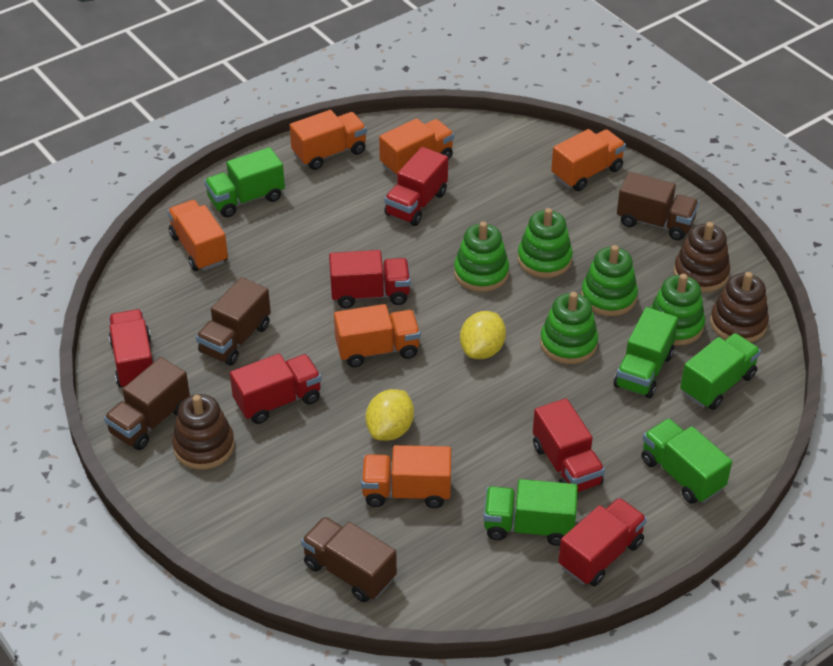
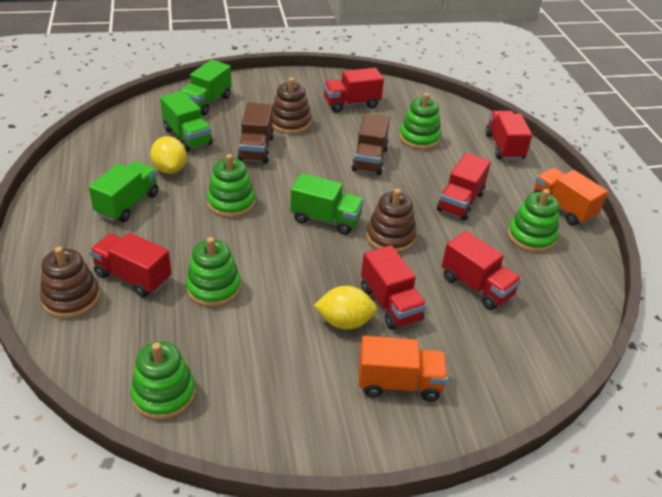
brown truck: 4 -> 2
green truck: 5 -> 4
orange truck: 6 -> 2

